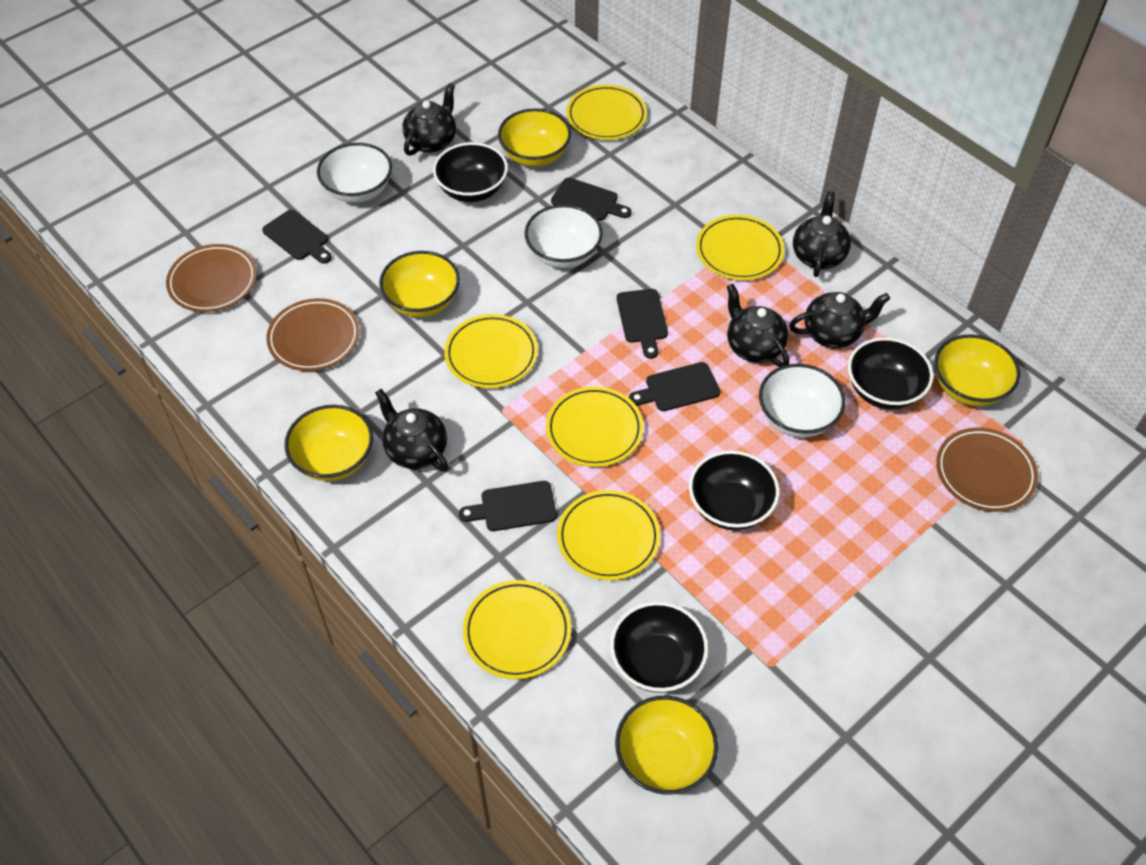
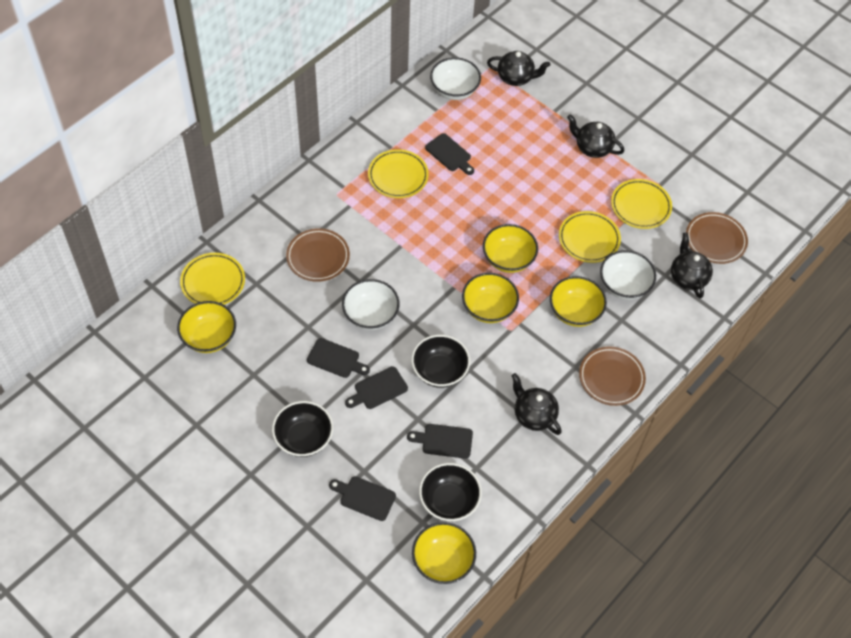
black bowl: 4 -> 3
black teapot: 5 -> 4
yellow plate: 6 -> 4

